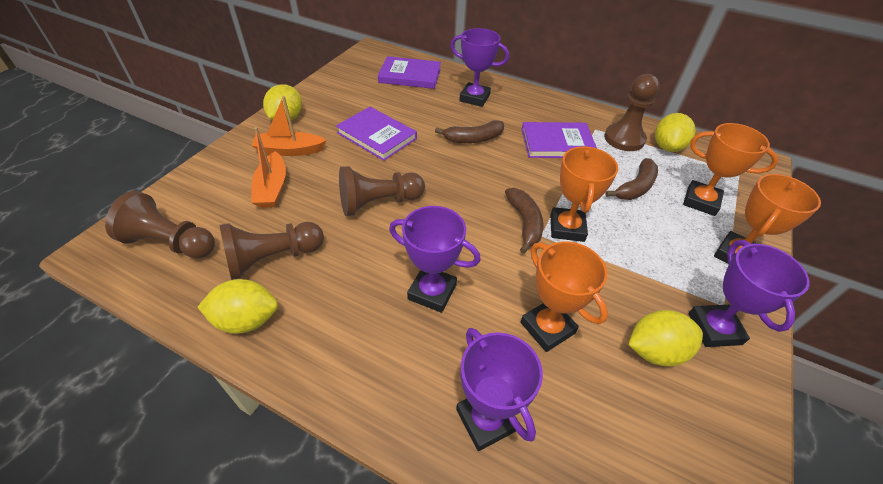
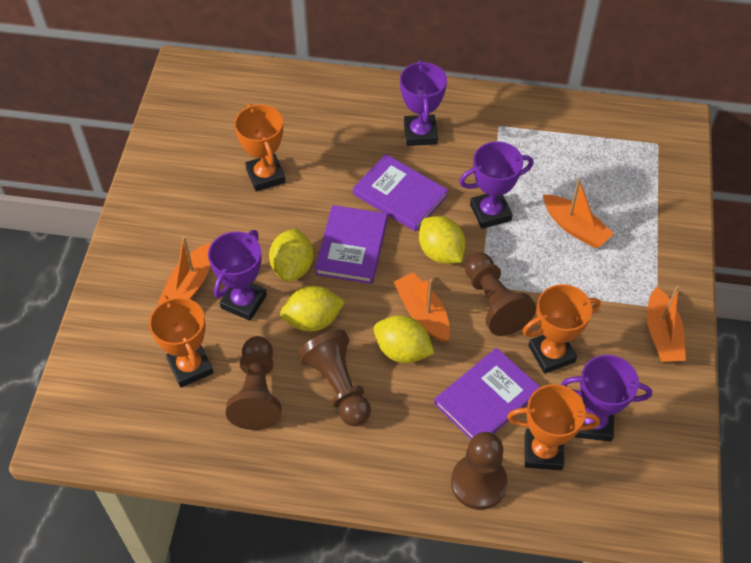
brown banana: 3 -> 0
orange boat: 2 -> 4

